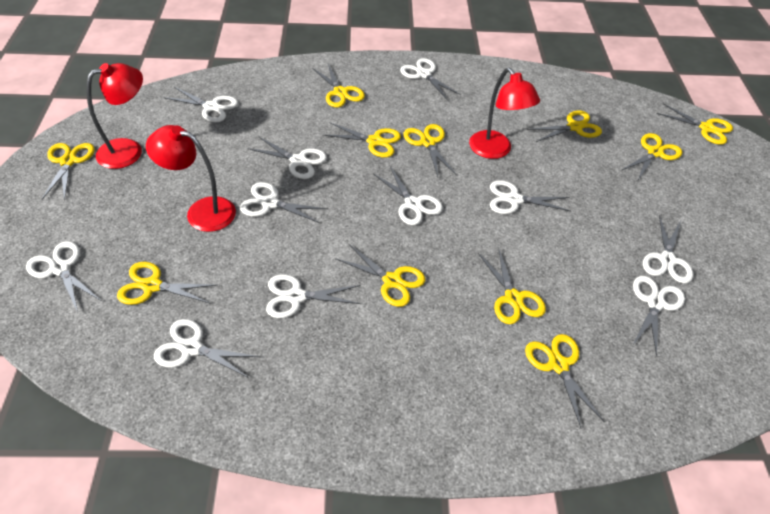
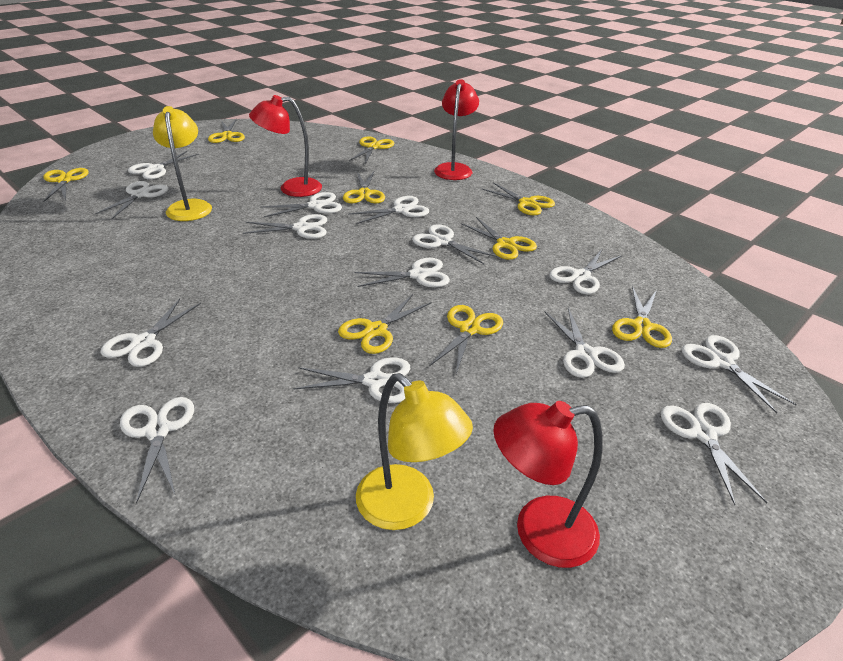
white scissors: 11 -> 14
yellow lamp: 0 -> 2
yellow scissors: 11 -> 9

